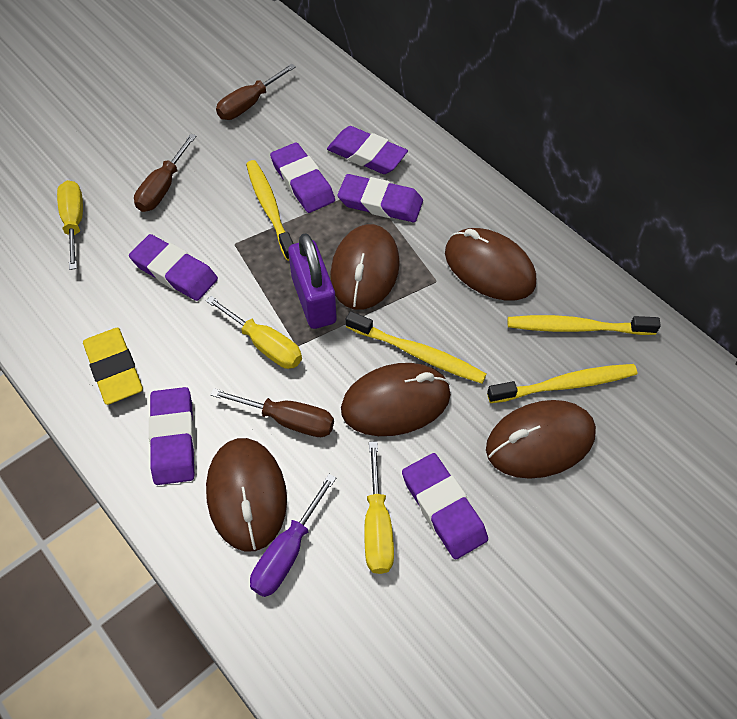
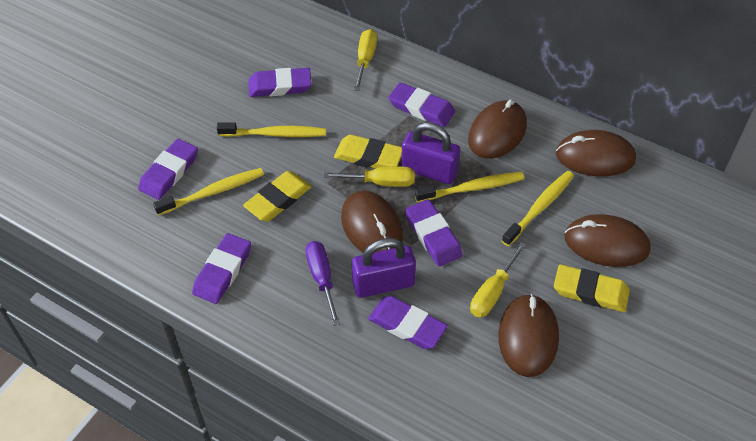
brown screwdriver: 3 -> 0
purple padlock: 1 -> 2
yellow eraser: 1 -> 3

